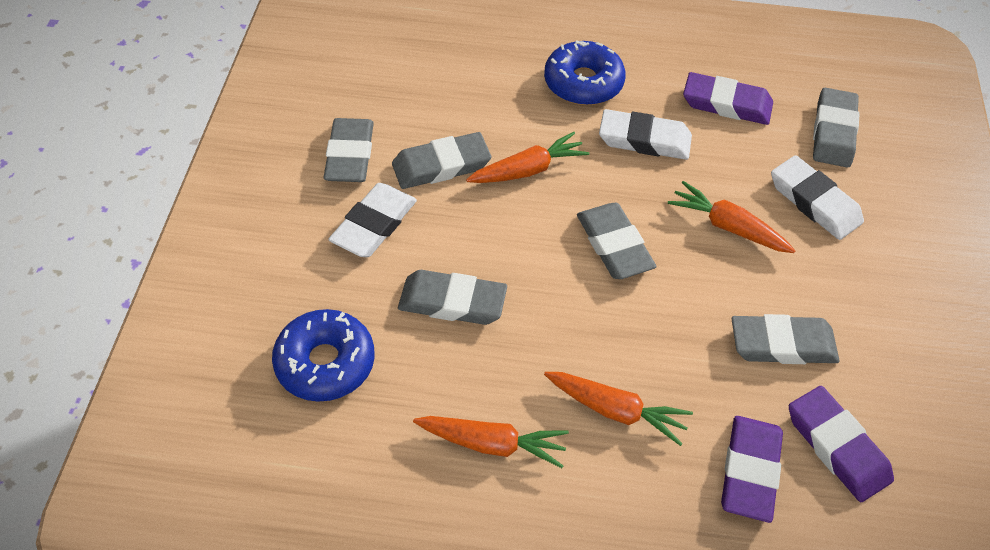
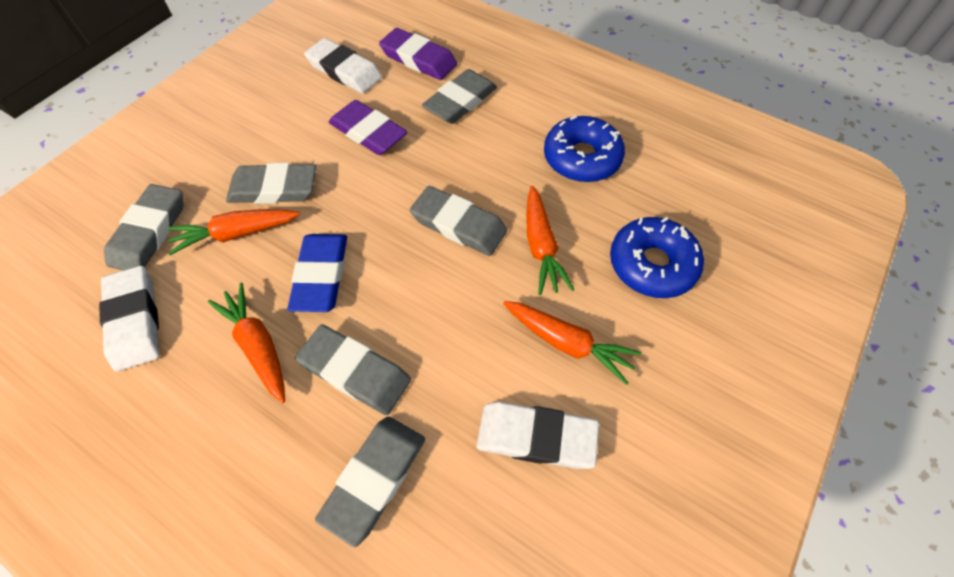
blue eraser: 0 -> 1
purple eraser: 3 -> 2

